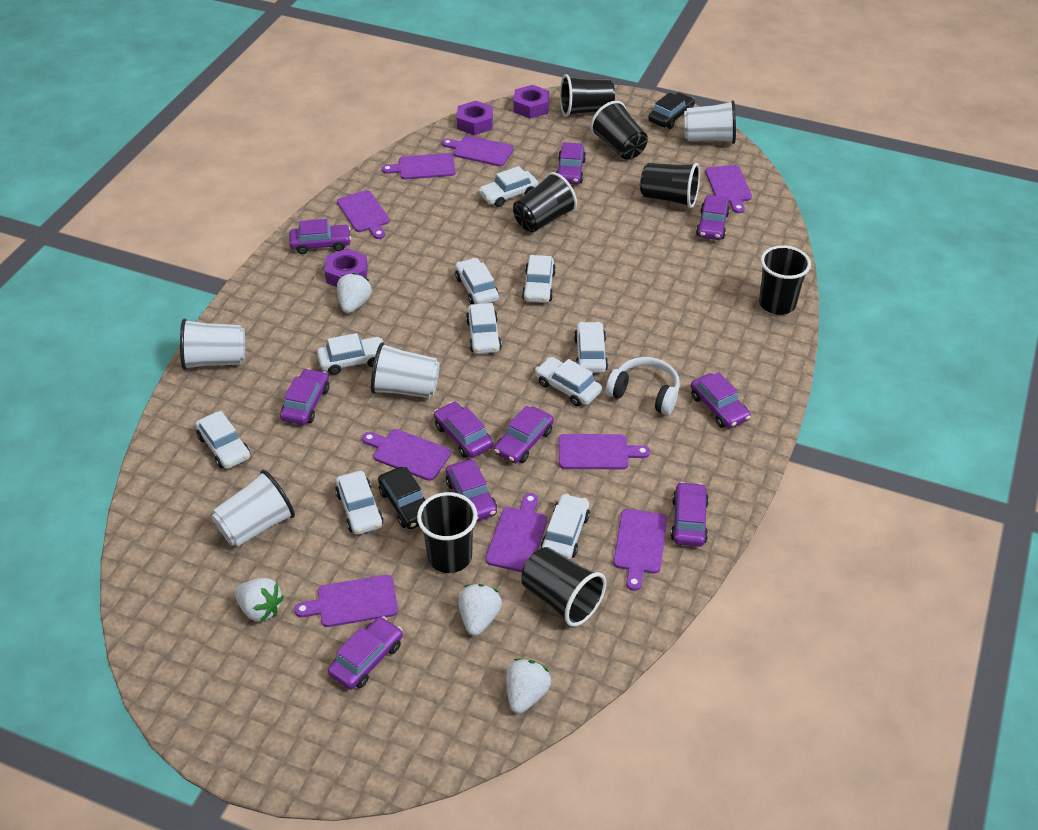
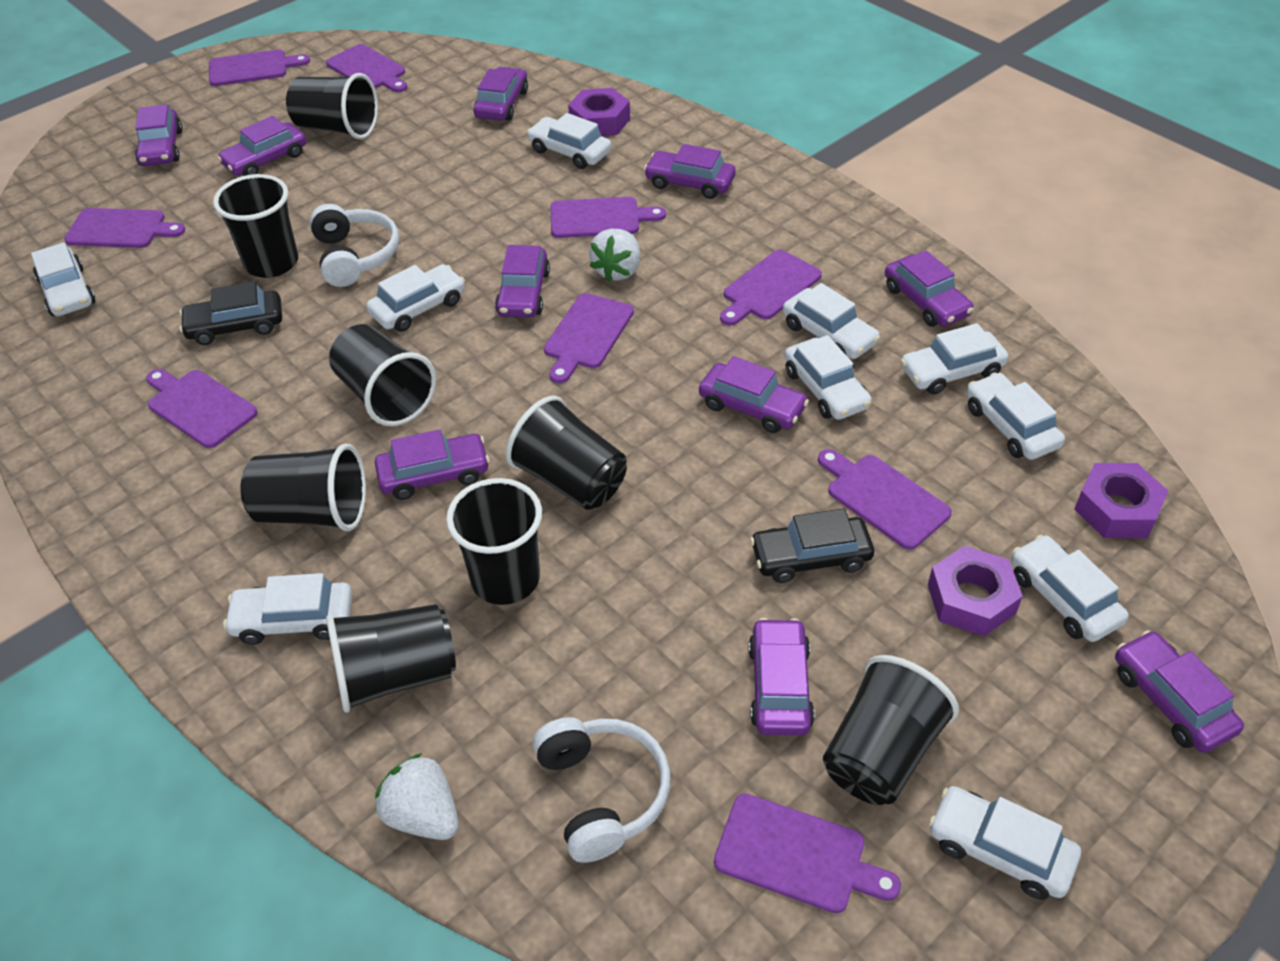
black cup: 7 -> 8
white cup: 4 -> 0
white headphones: 1 -> 2
white strawberry: 4 -> 2

